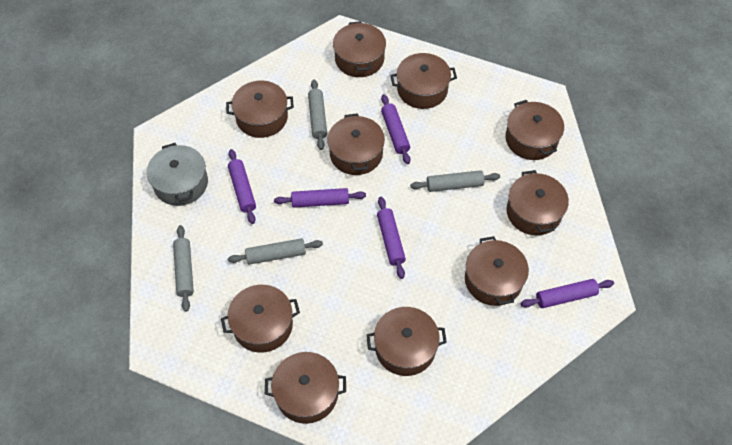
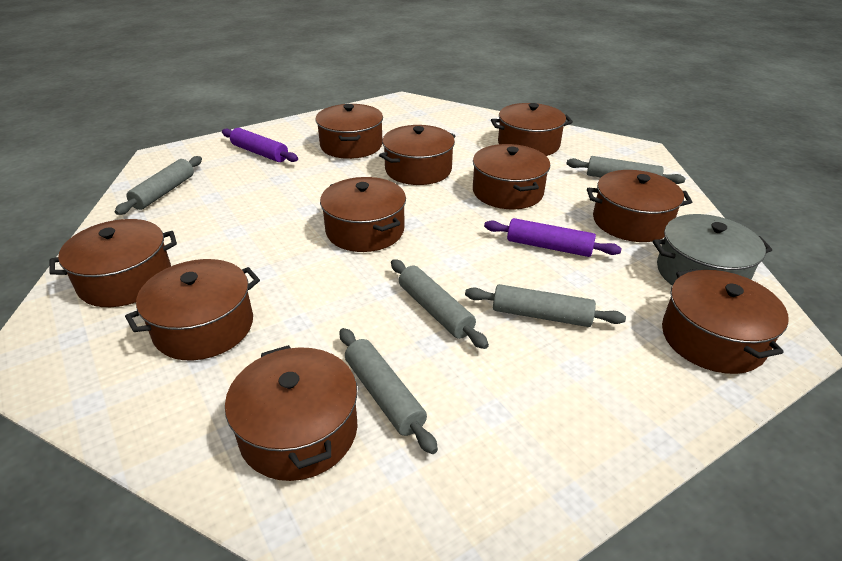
grey rolling pin: 4 -> 5
purple rolling pin: 5 -> 2

